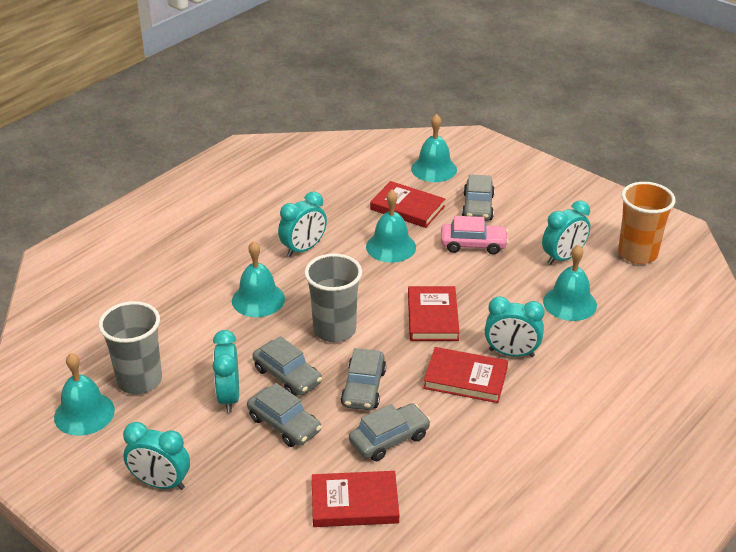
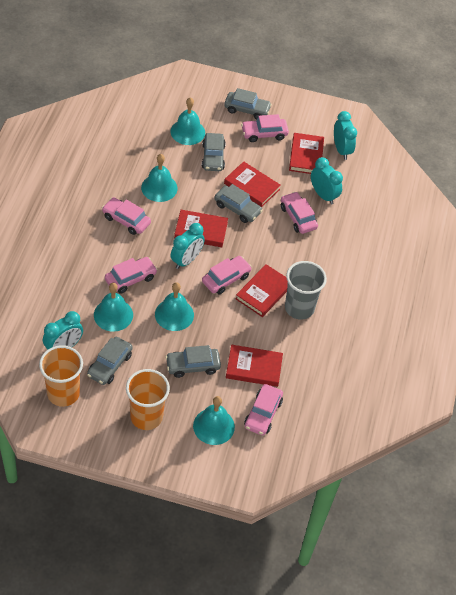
grey cup: 2 -> 1
orange cup: 1 -> 2
pink car: 1 -> 6
red book: 4 -> 5
turquoise clock: 5 -> 4

